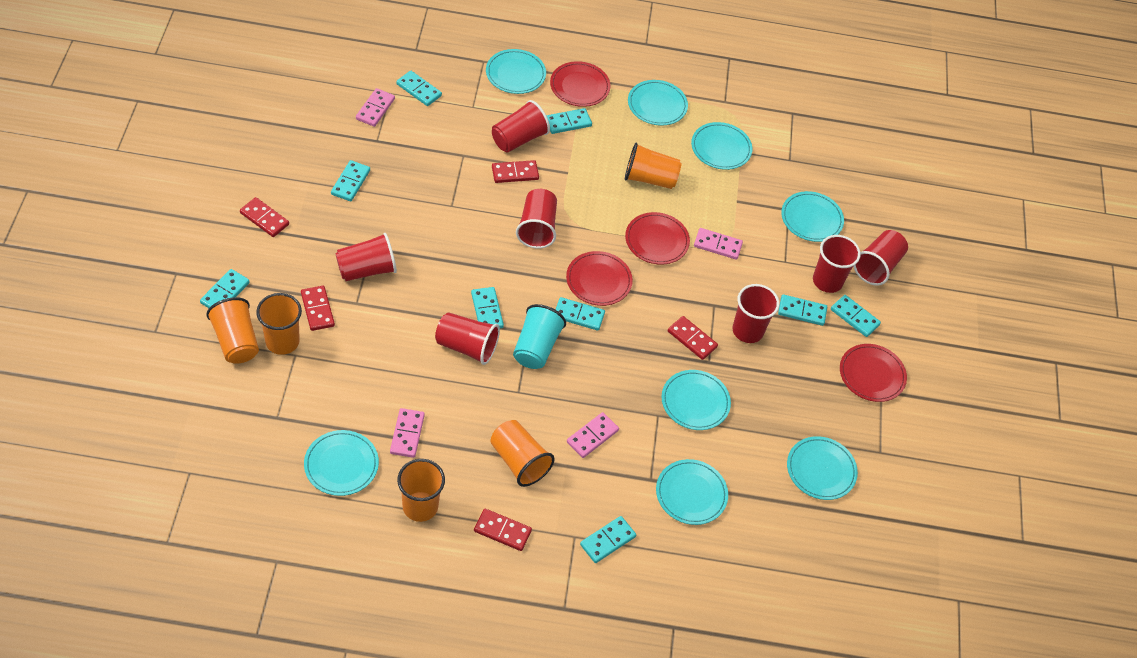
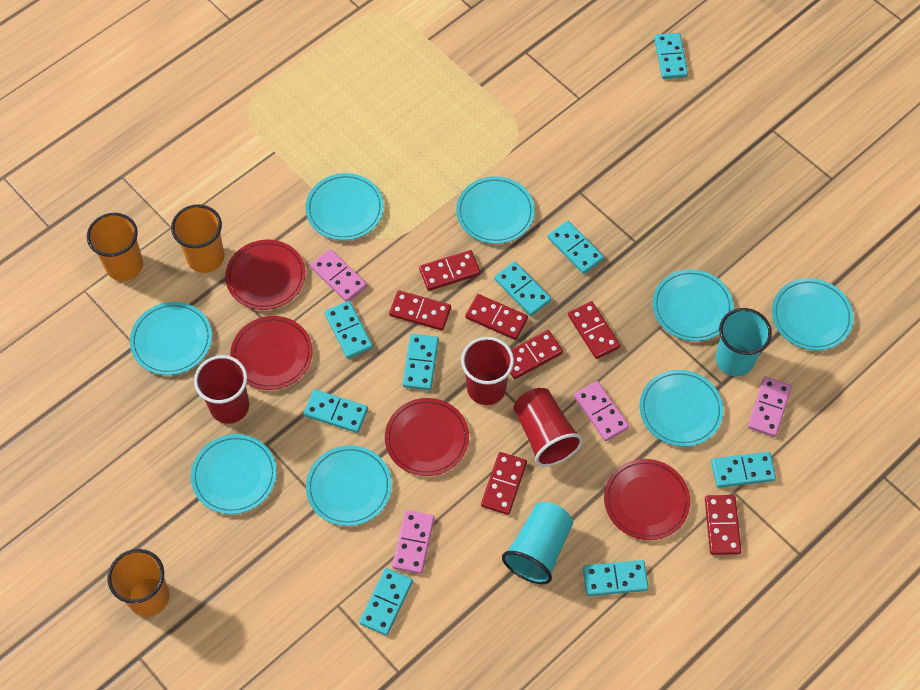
orange cup: 5 -> 3
red cup: 7 -> 3
red domino: 5 -> 7
turquoise cup: 1 -> 2

